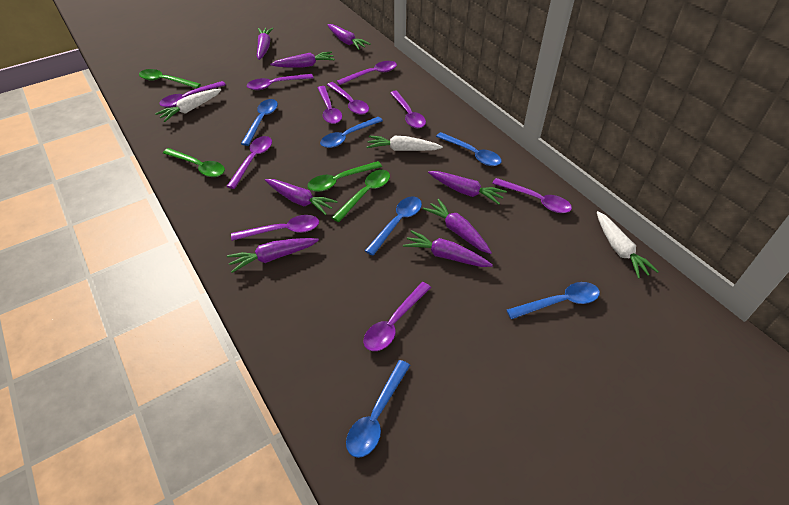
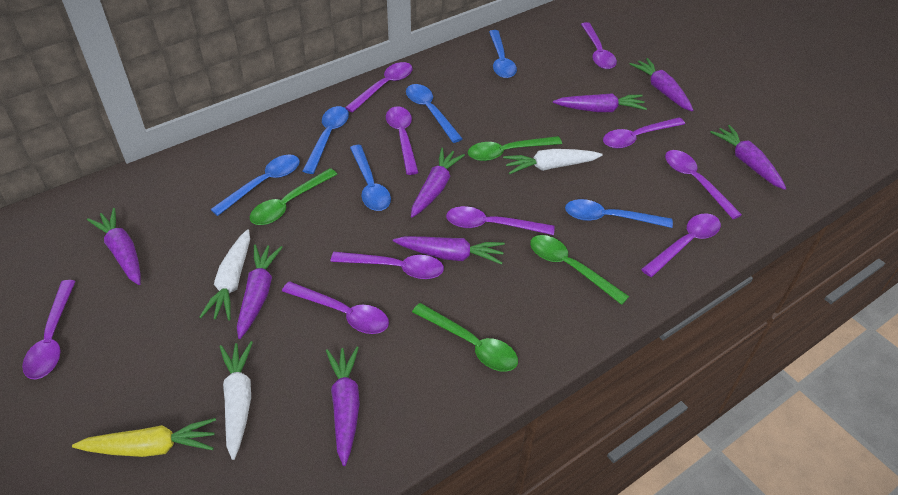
yellow carrot: 0 -> 1

